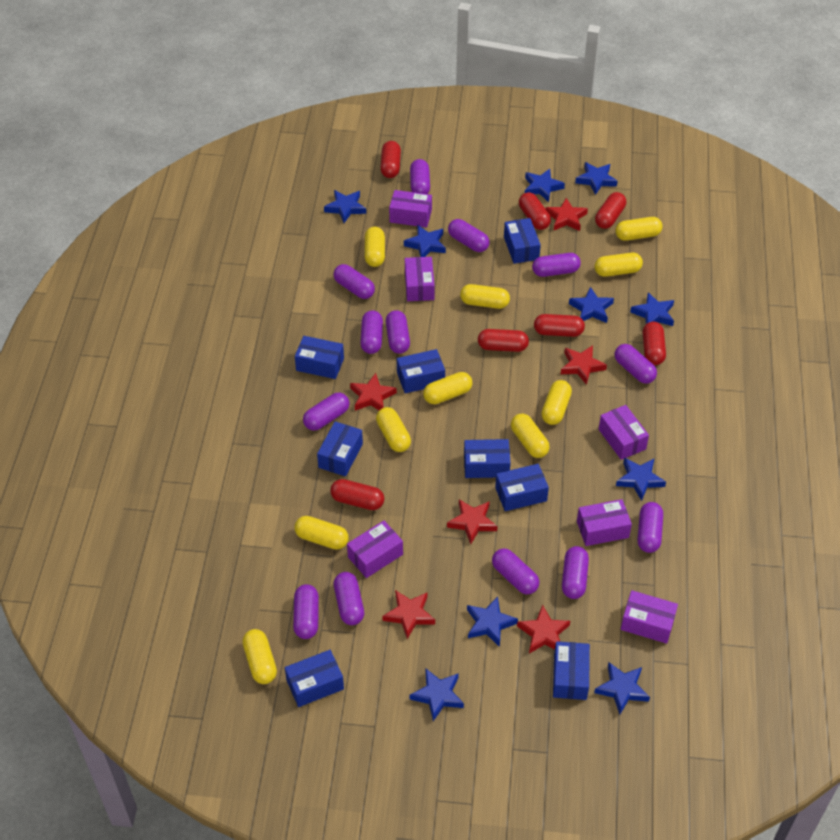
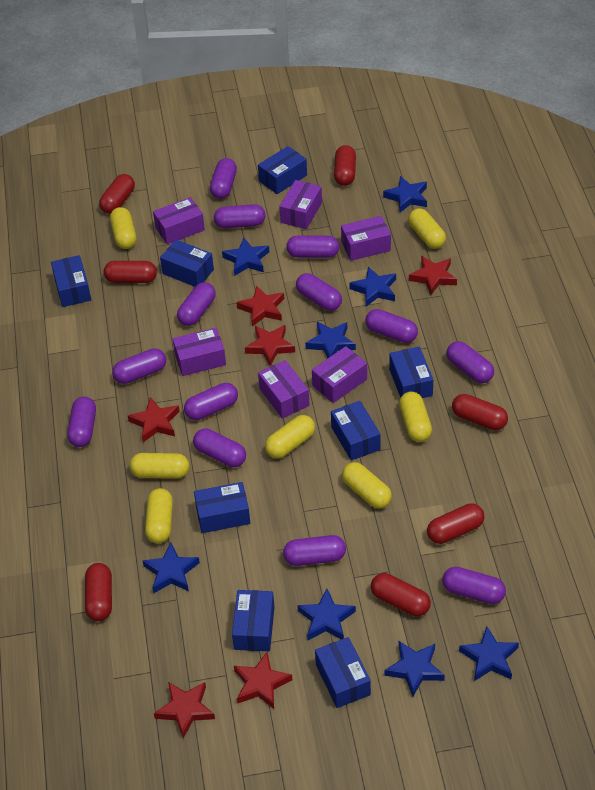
blue star: 10 -> 8
yellow capsule: 10 -> 7

